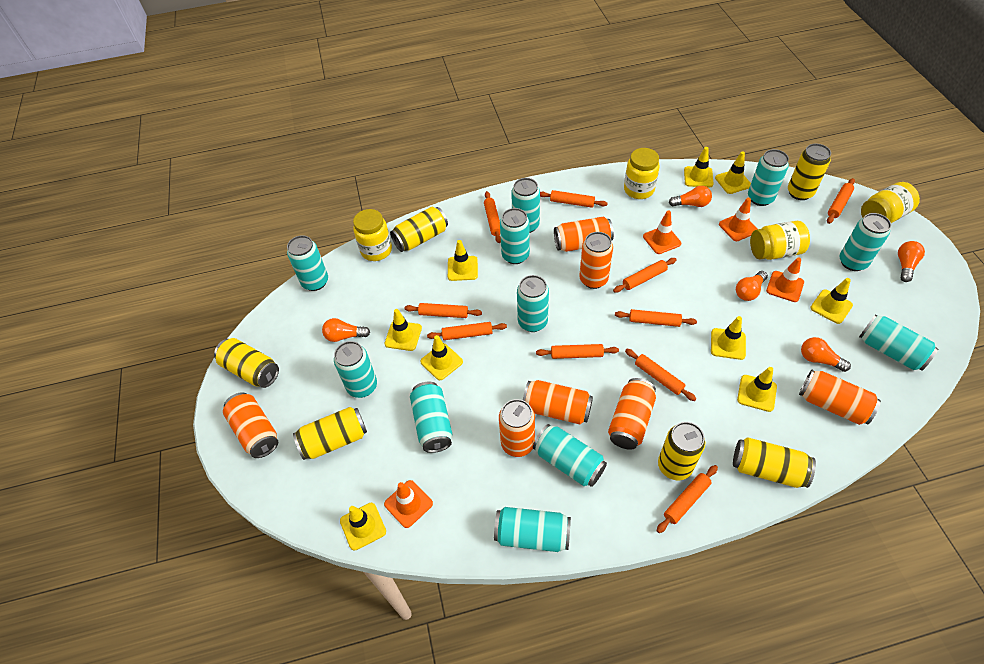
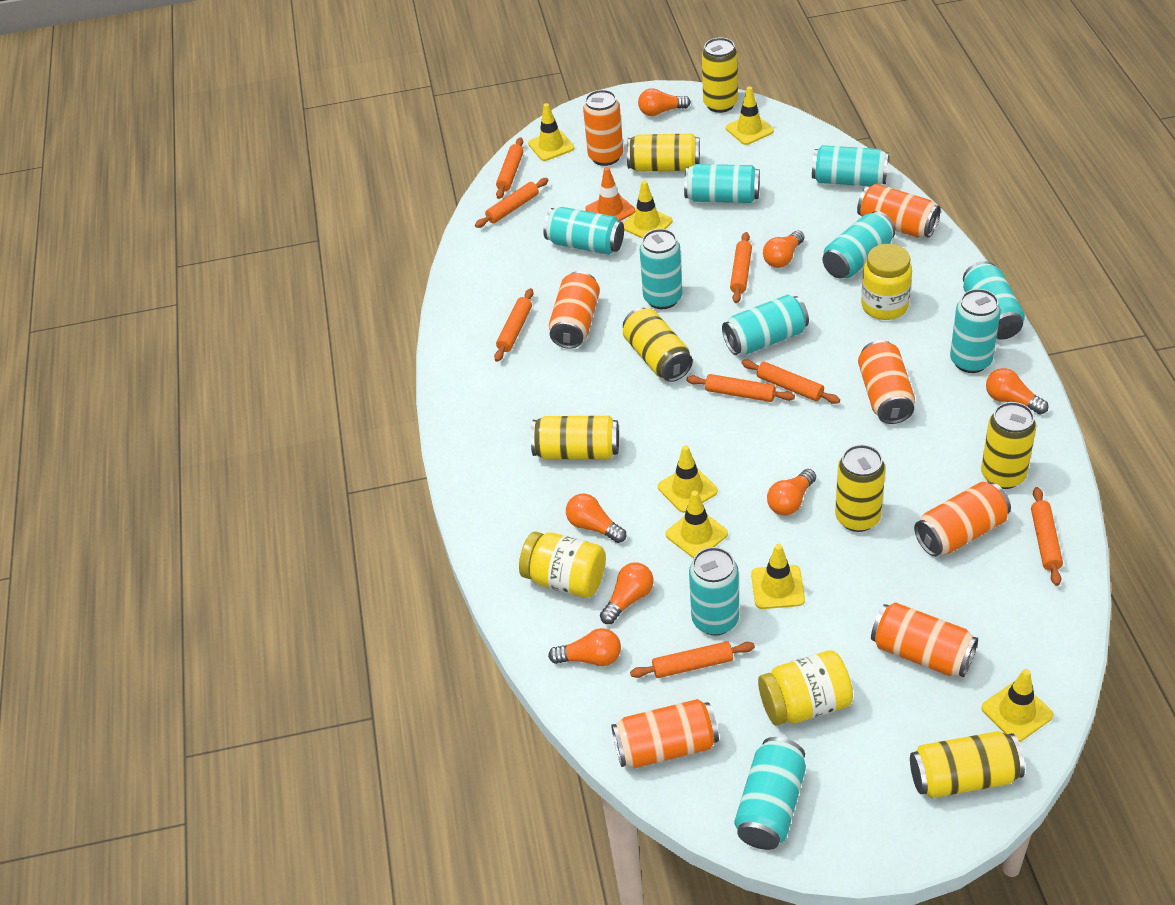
orange light bulb: 5 -> 7
orange rolling pin: 10 -> 8
orange traffic cone: 4 -> 1
turquoise can: 11 -> 10
yellow can: 6 -> 7
yellow jar: 4 -> 3
yellow traffic cone: 9 -> 7

